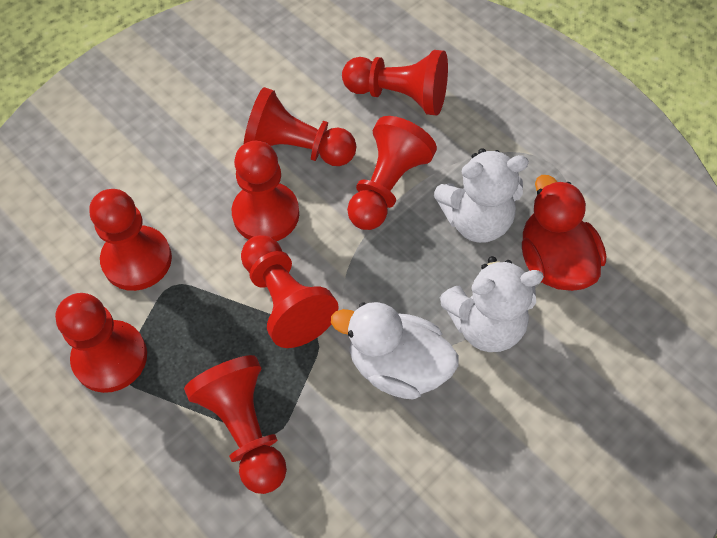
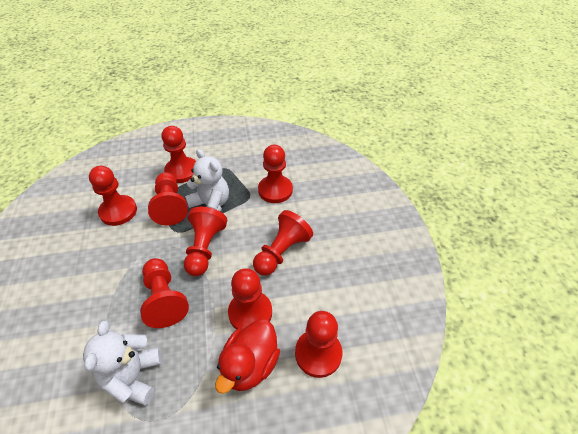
red pawn: 8 -> 9
white duck: 1 -> 0

